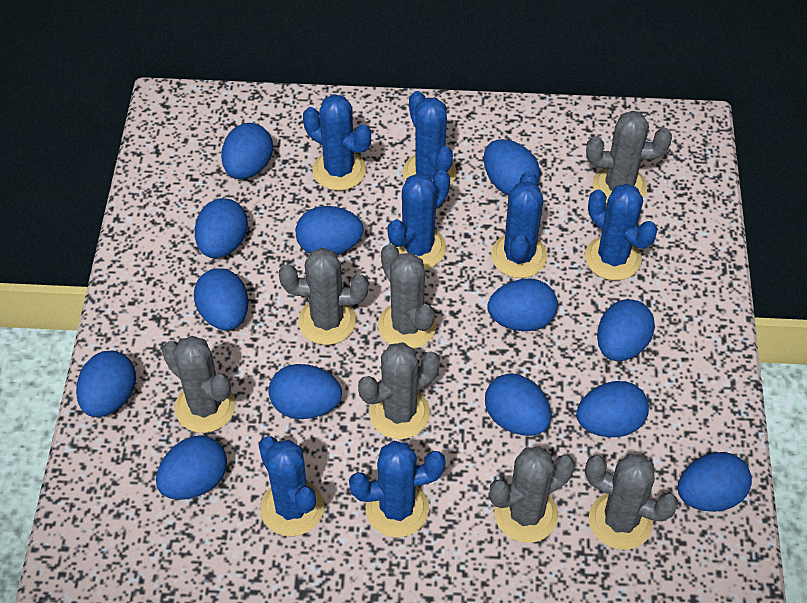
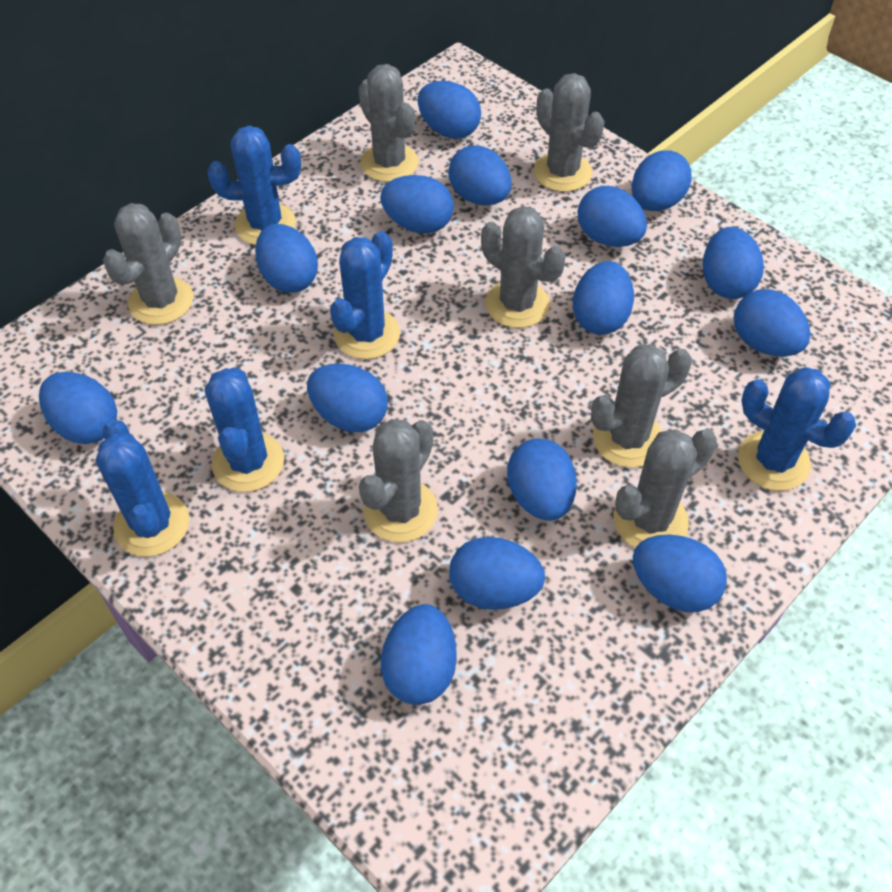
blue cactus: 7 -> 5
blue egg: 13 -> 15

